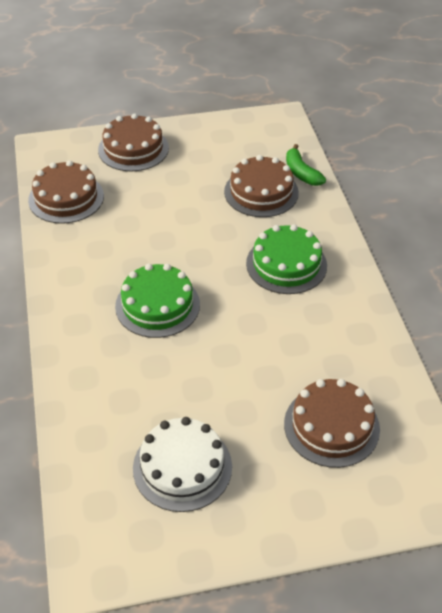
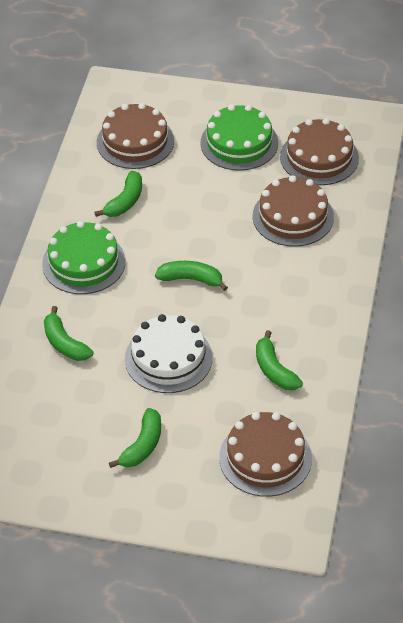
green banana: 1 -> 5

